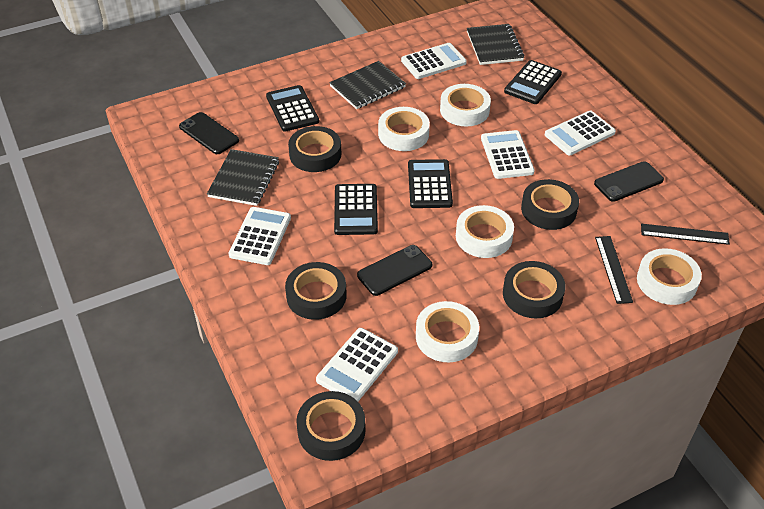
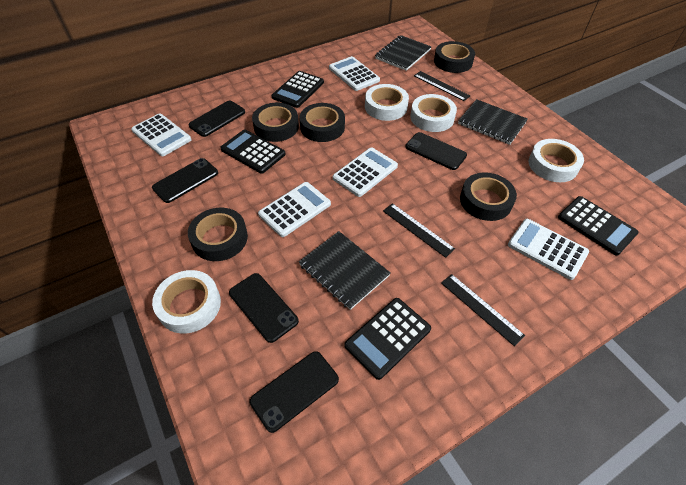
black phone: 3 -> 5
black ruler: 2 -> 3
white tape: 5 -> 4

